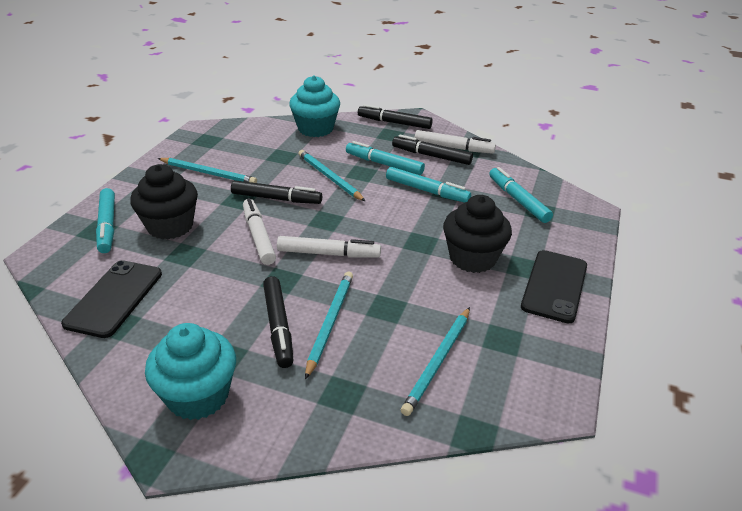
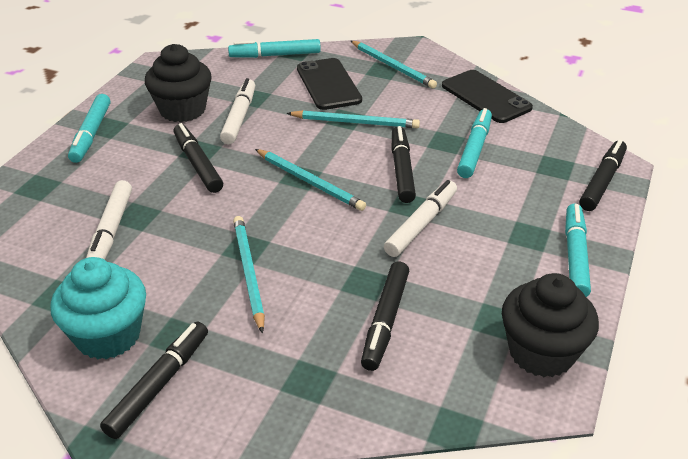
black marker: 4 -> 5
turquoise cupcake: 2 -> 1

